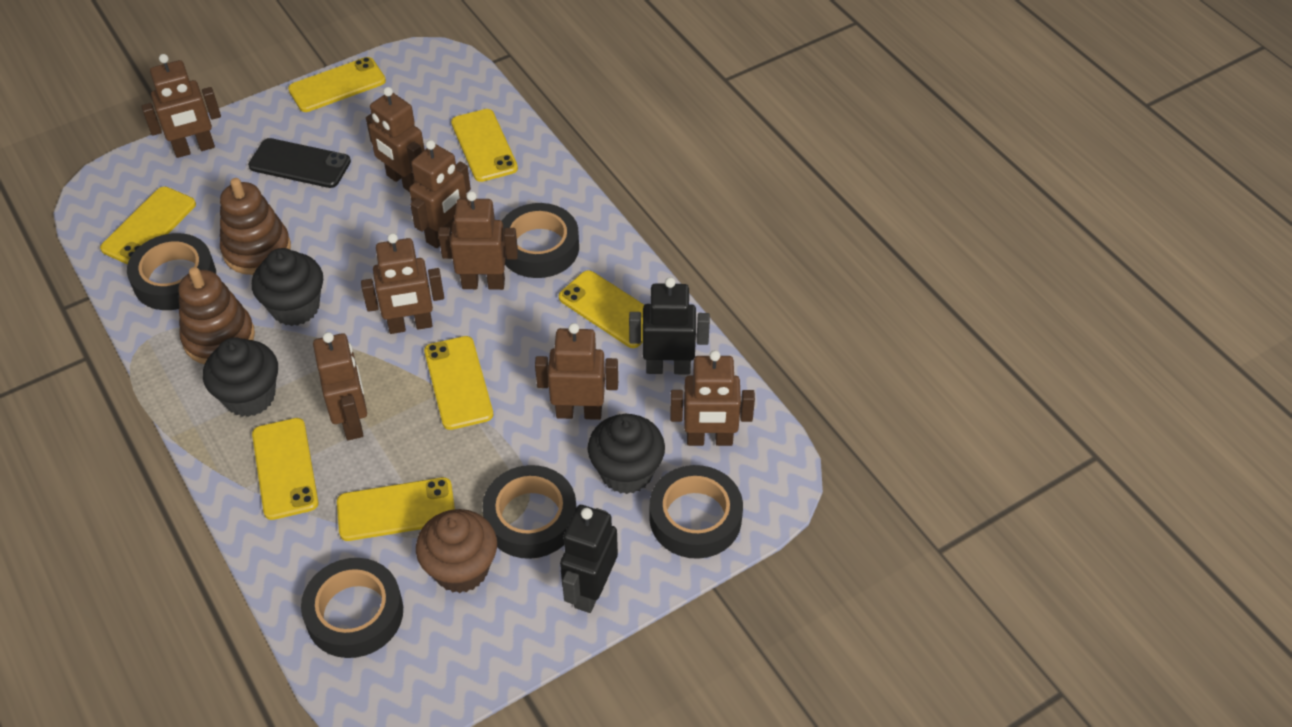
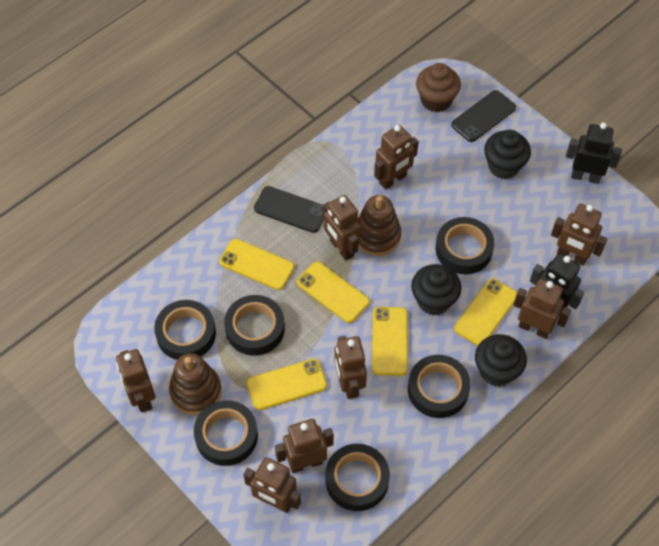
black phone: 1 -> 2
black tape: 5 -> 6
yellow phone: 7 -> 5

